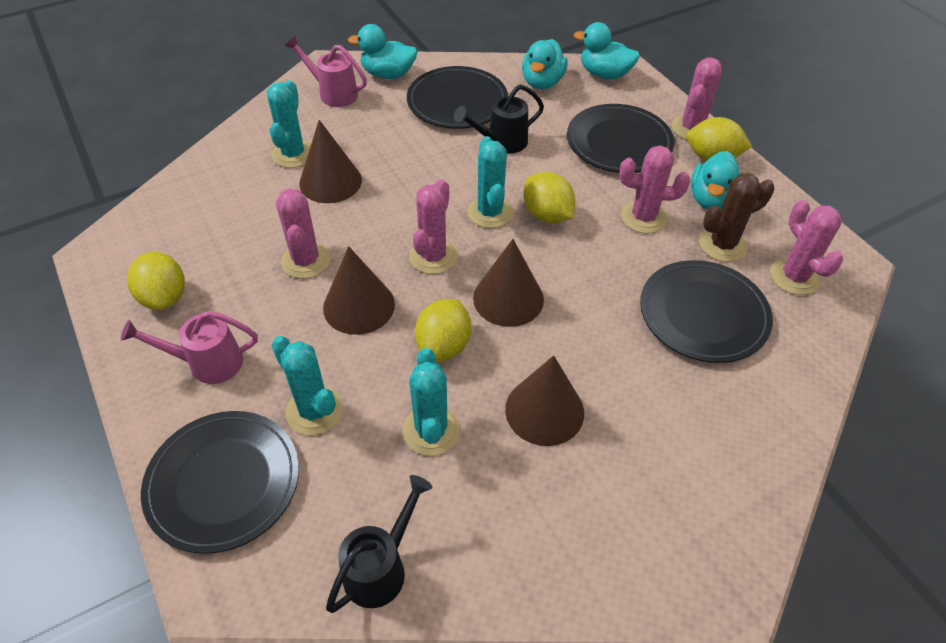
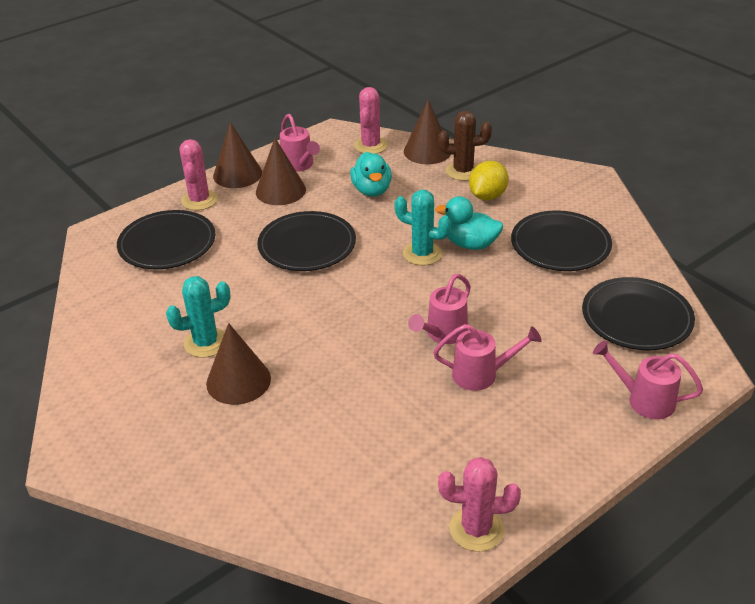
black watering can: 2 -> 0
pink cactus: 5 -> 3
pink watering can: 2 -> 4
turquoise cactus: 4 -> 2
turquoise duck: 4 -> 2
yellow lemon: 4 -> 1

